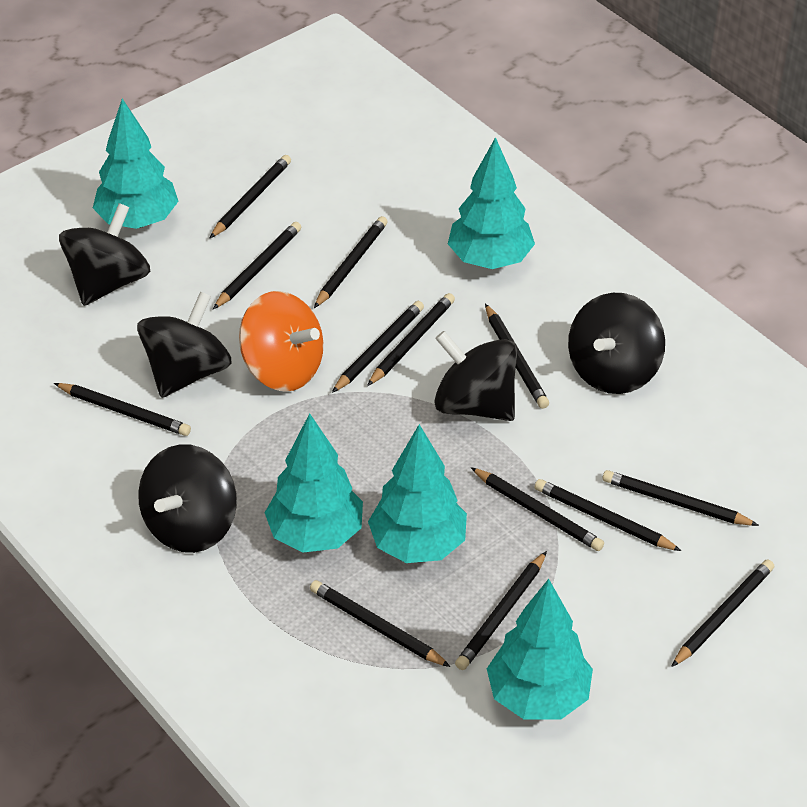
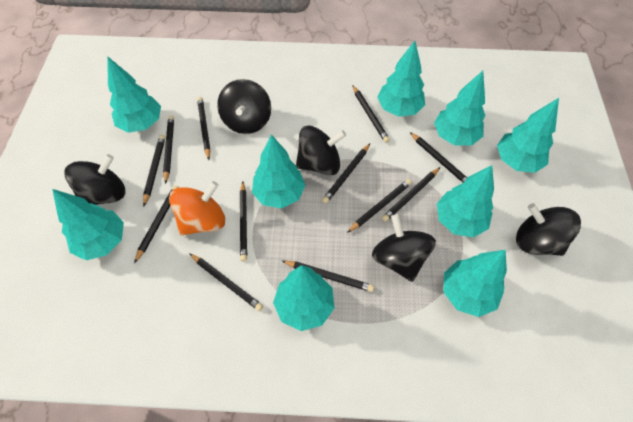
black pencil: 13 -> 12
turquoise tree: 5 -> 9

